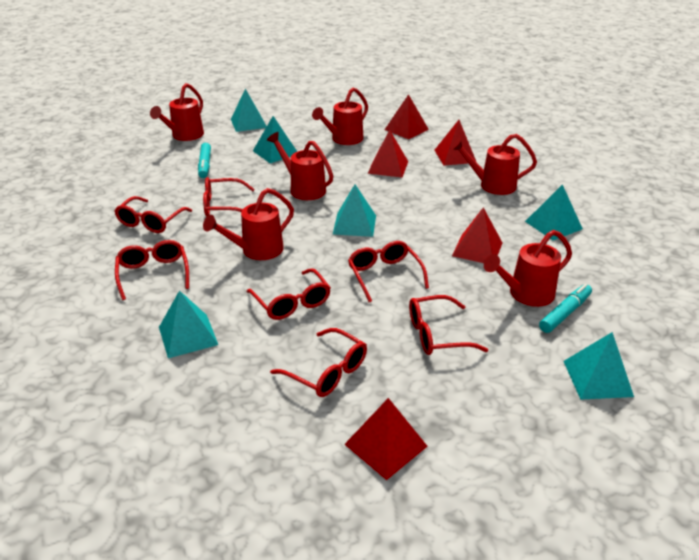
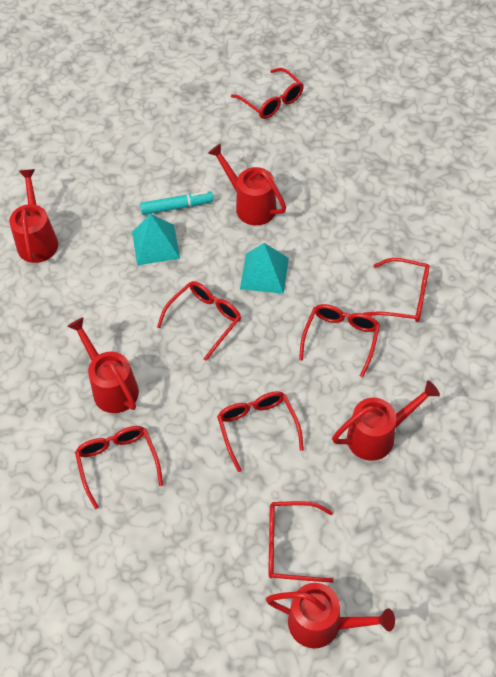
red pyramid: 5 -> 0
red watering can: 6 -> 5
turquoise marker: 2 -> 1
turquoise pyramid: 6 -> 2

